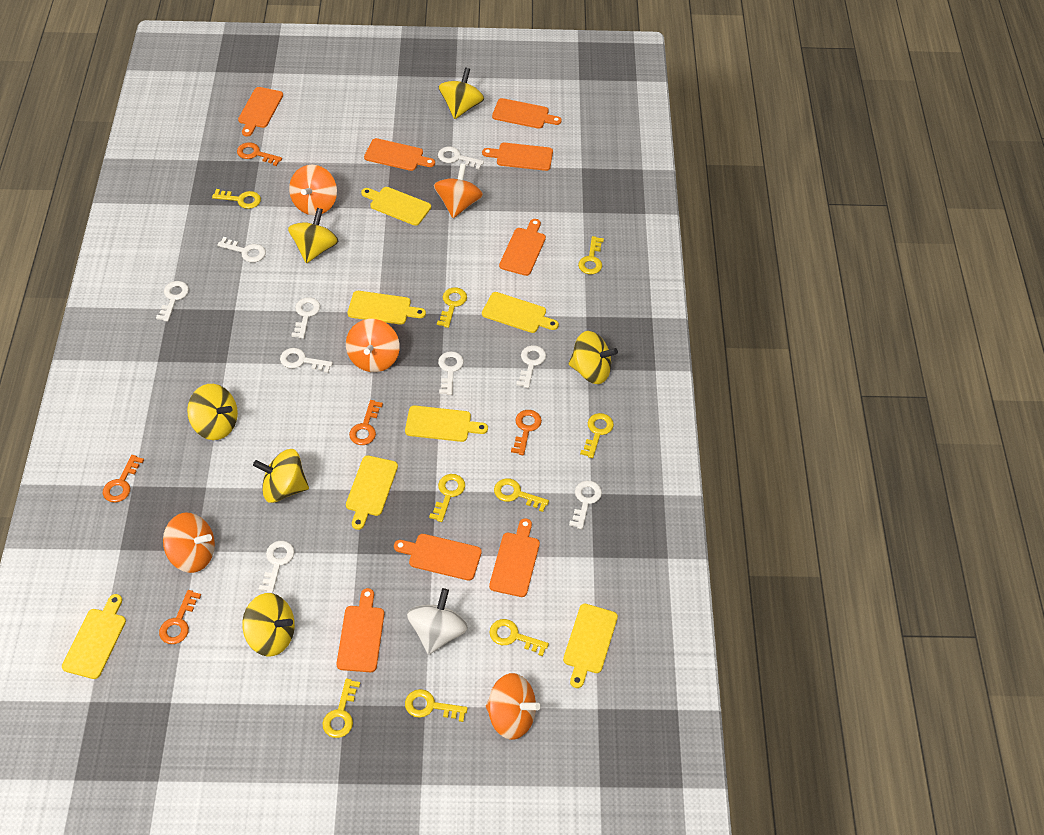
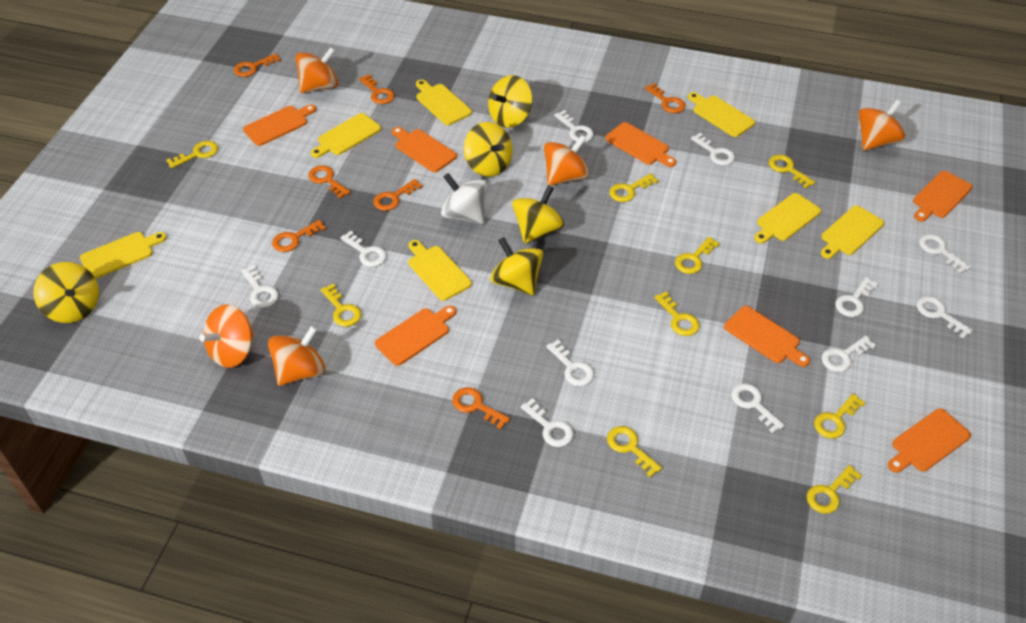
orange cutting board: 8 -> 7
orange key: 5 -> 7
white key: 9 -> 11
yellow spinning top: 6 -> 5

